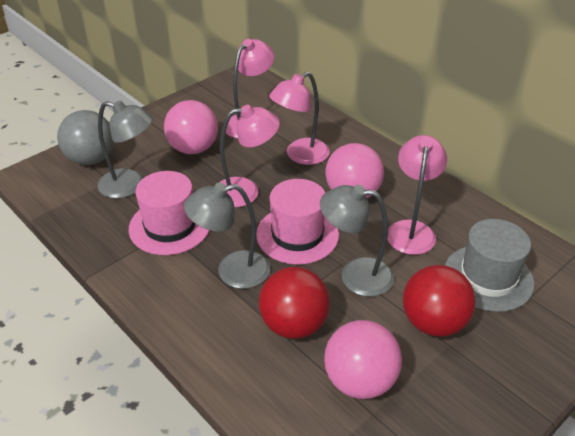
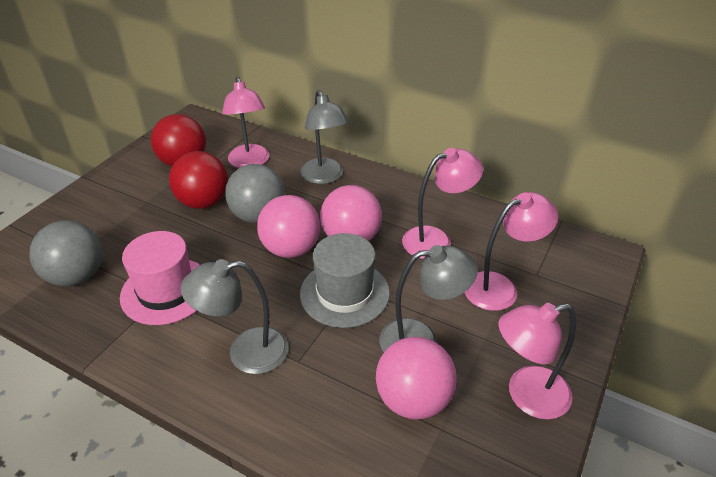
grey ball: 1 -> 2
pink hat: 2 -> 1

